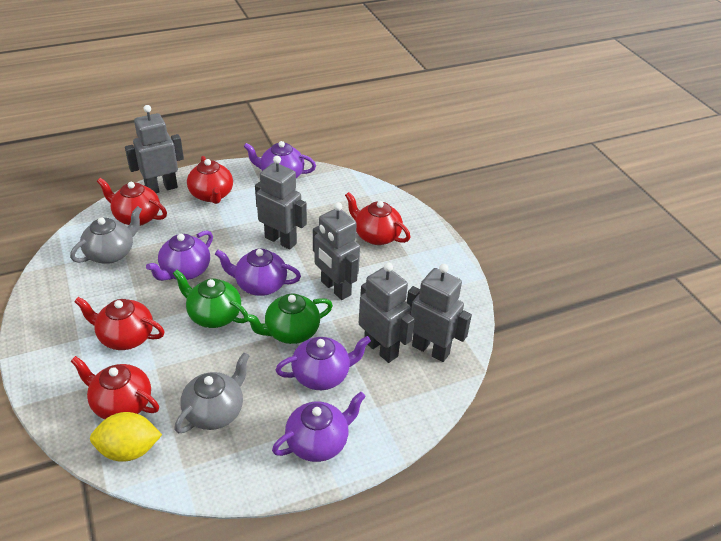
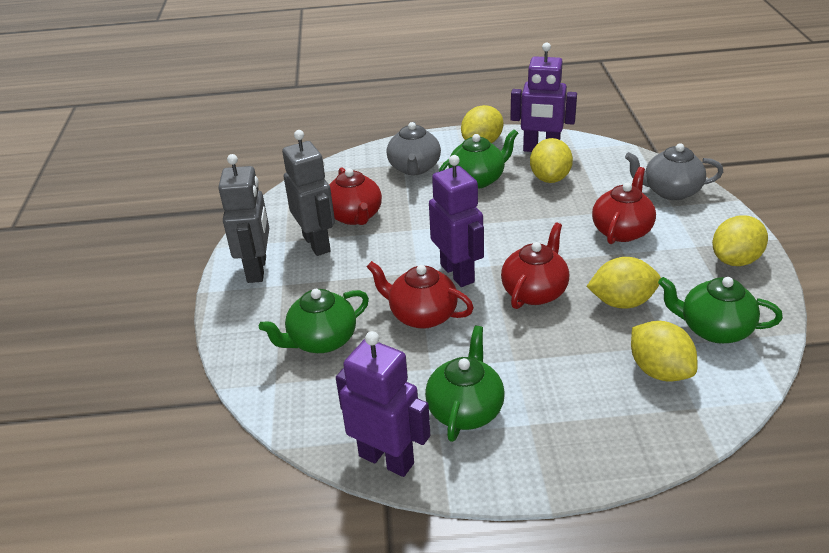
green teapot: 2 -> 4
grey robot: 5 -> 2
purple robot: 0 -> 3
purple teapot: 5 -> 0
red teapot: 5 -> 4
yellow lemon: 1 -> 5

